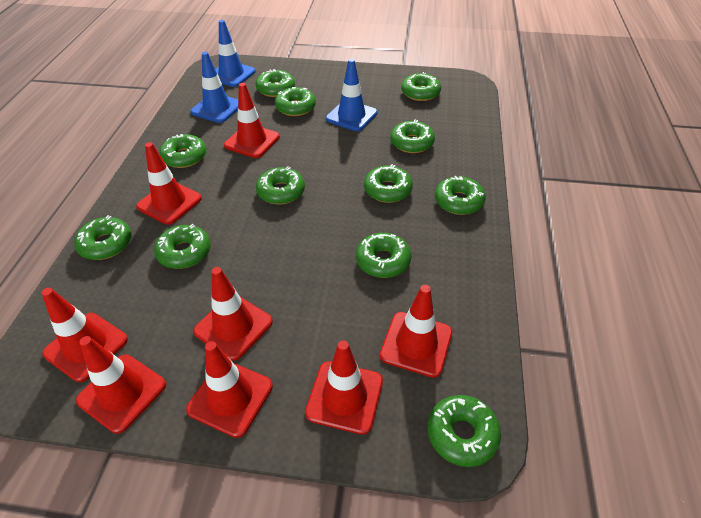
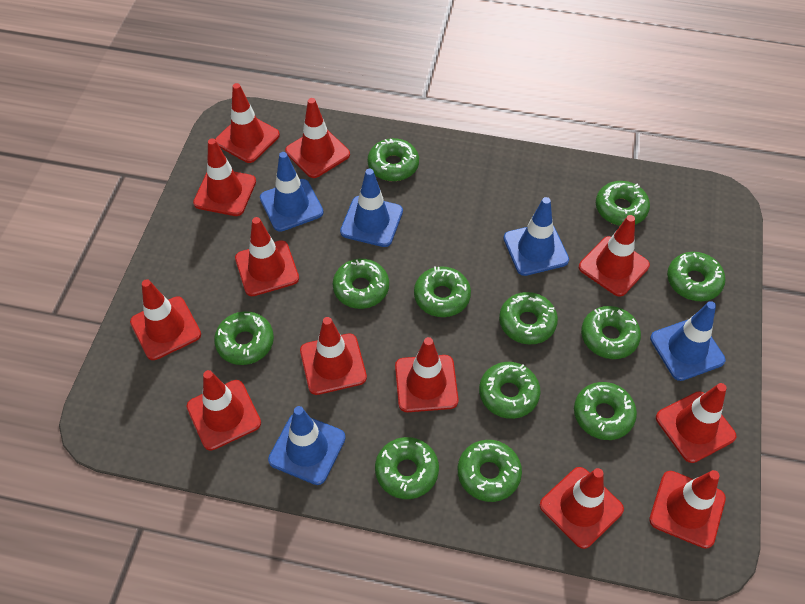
blue traffic cone: 3 -> 5
red traffic cone: 8 -> 12

